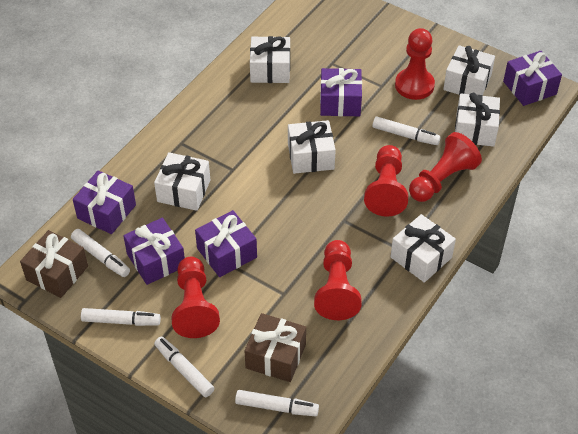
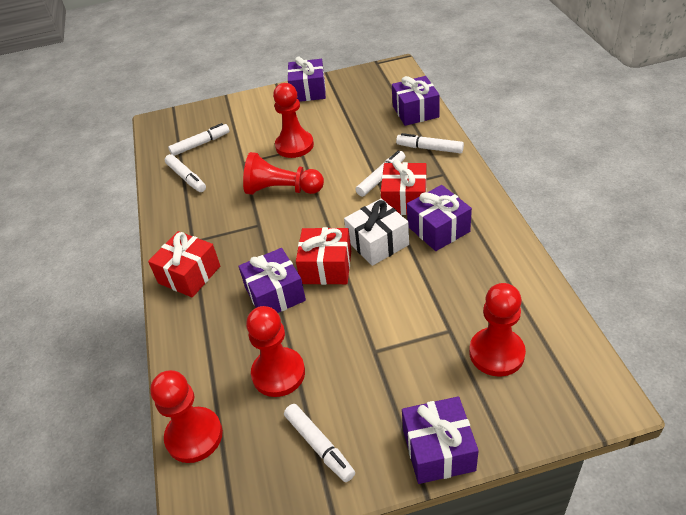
brown gift: 2 -> 0
red gift: 0 -> 3
white gift: 6 -> 1

